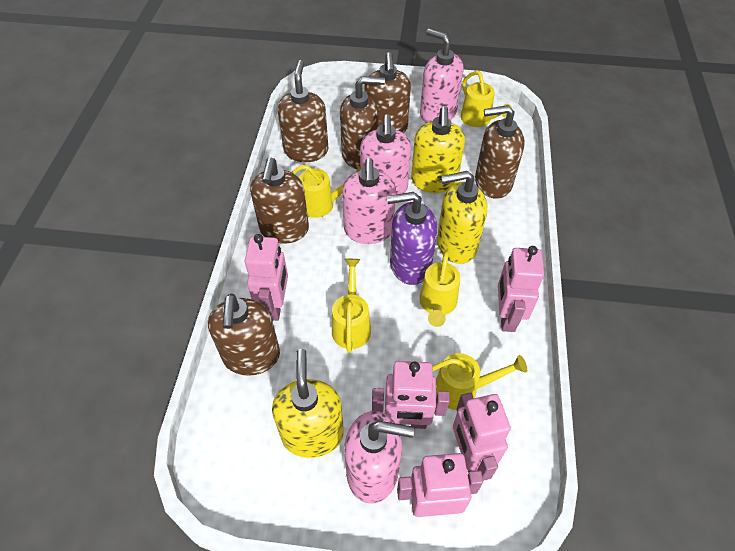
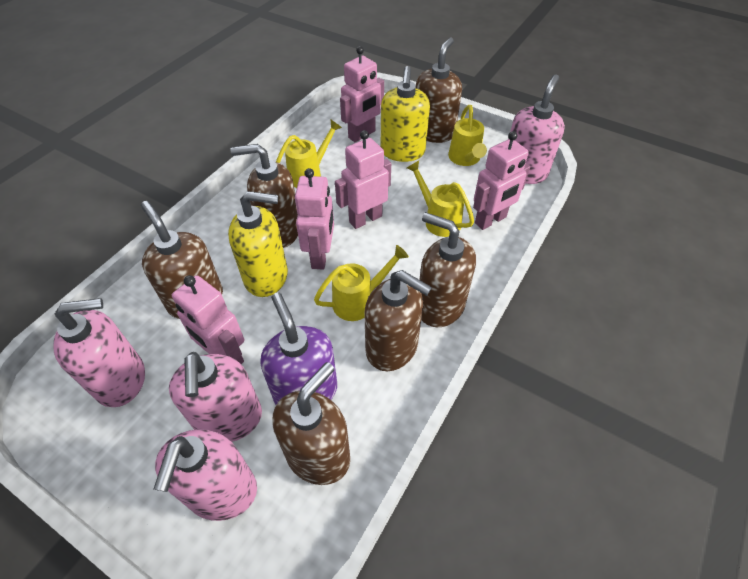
yellow soap dispenser: 3 -> 2
yellow watering can: 5 -> 4

